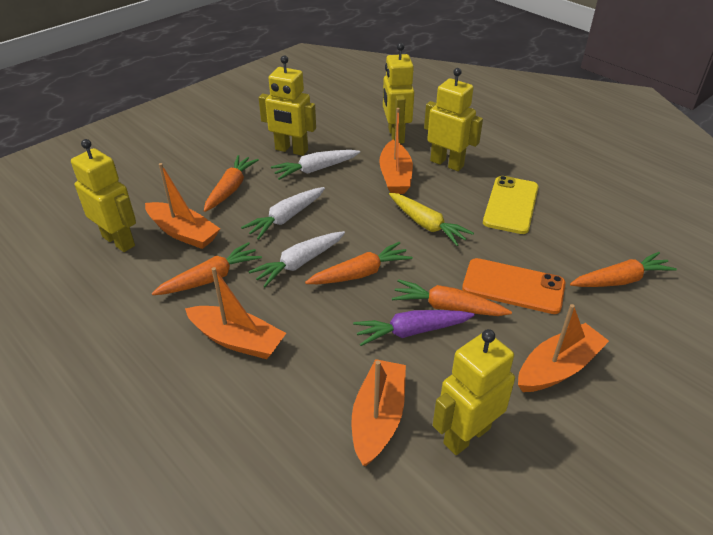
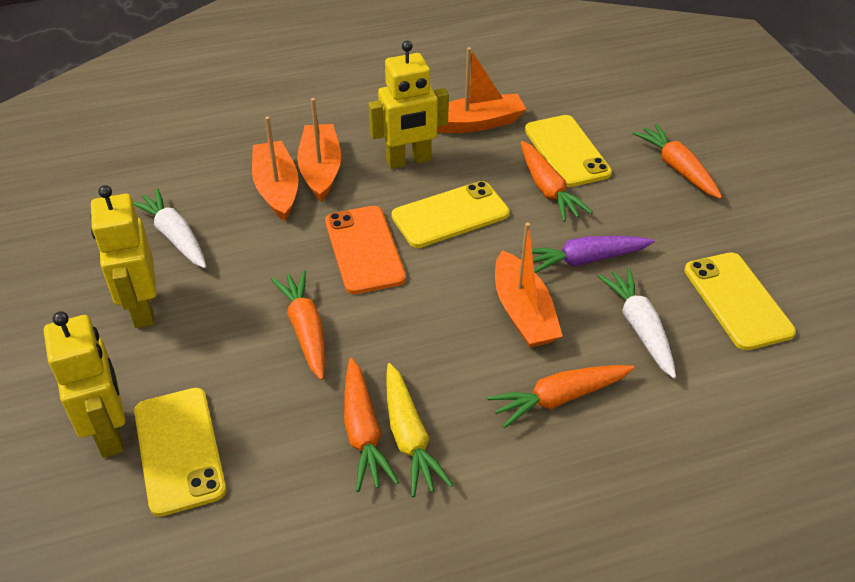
orange boat: 5 -> 4
white carrot: 3 -> 2
yellow phone: 1 -> 4
yellow robot: 5 -> 3

